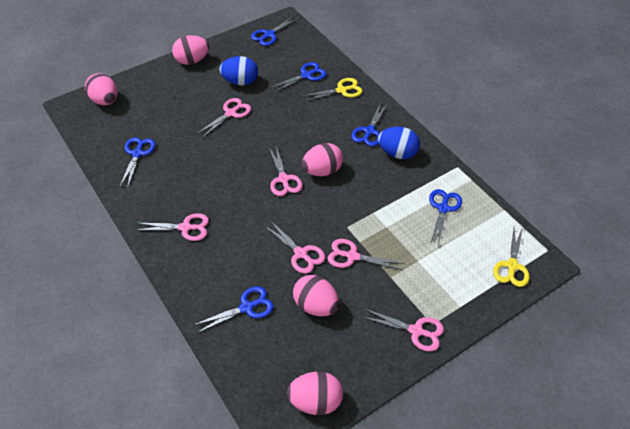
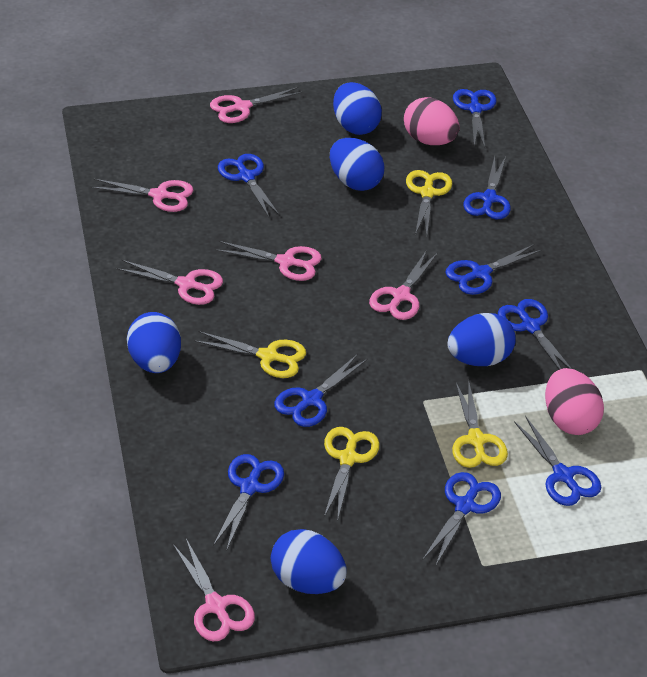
blue egg: 2 -> 5
blue scissors: 6 -> 9
pink egg: 5 -> 2
yellow scissors: 2 -> 4

